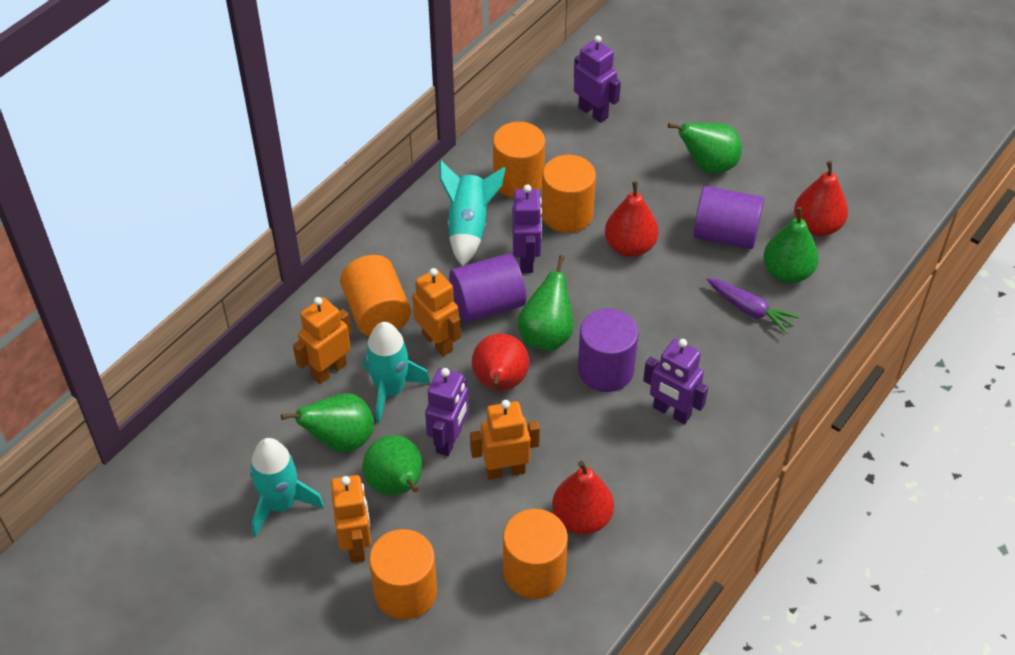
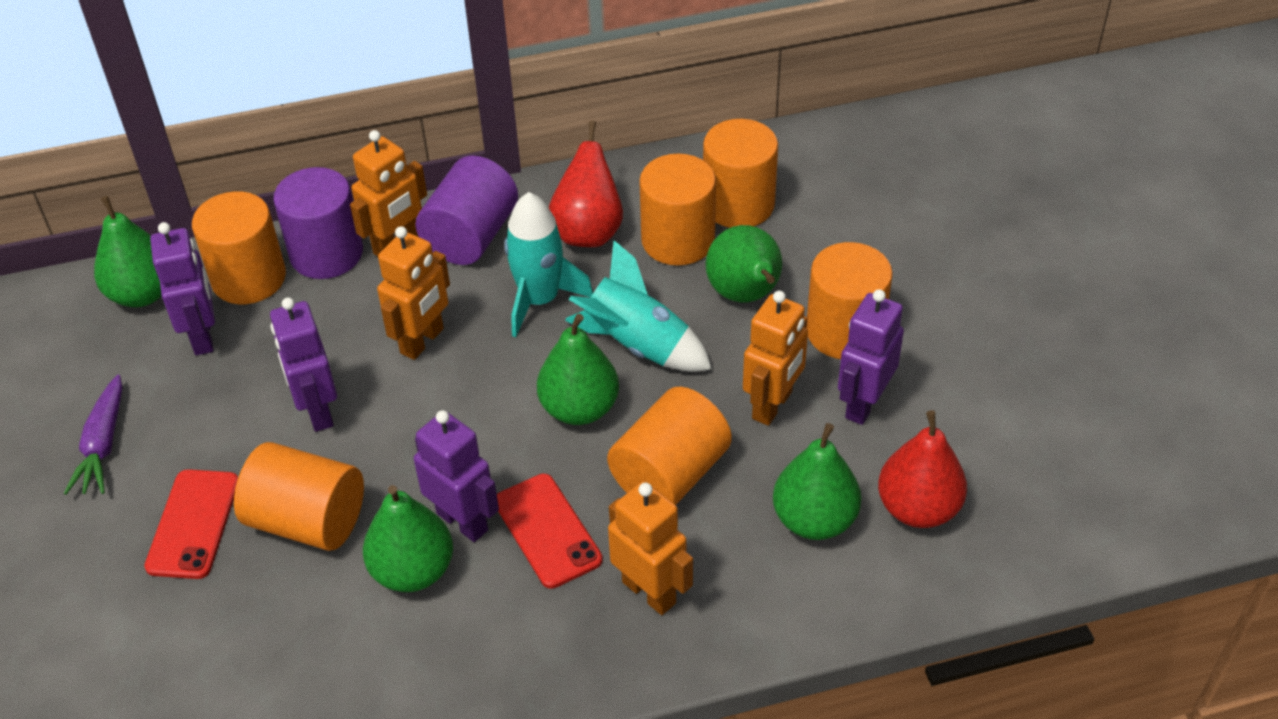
orange cylinder: 5 -> 6
purple cylinder: 3 -> 2
red pear: 4 -> 2
red phone: 0 -> 2
turquoise rocket: 3 -> 2

